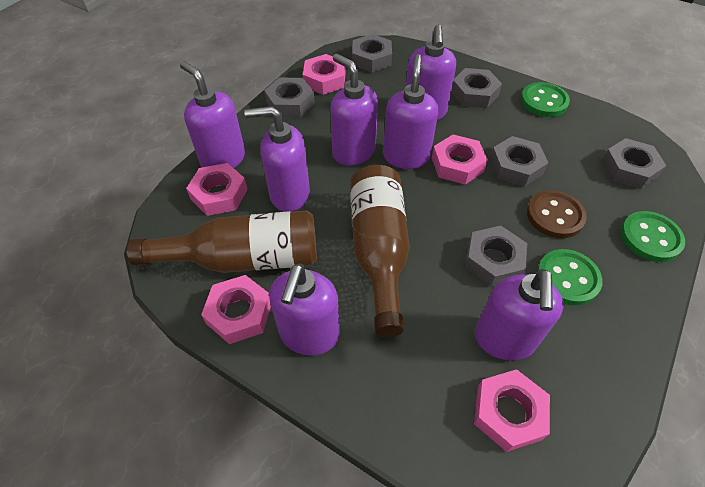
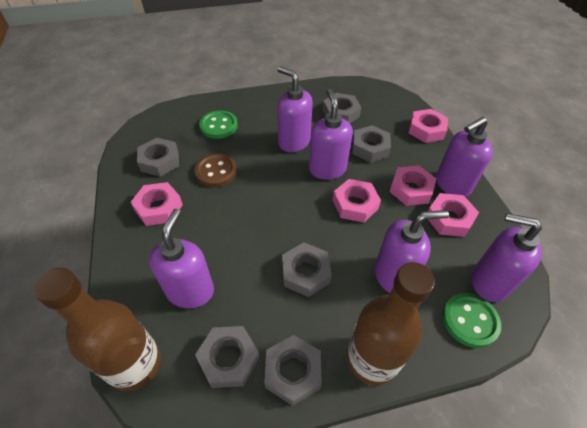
green button: 3 -> 2
purple soap dispenser: 7 -> 6

